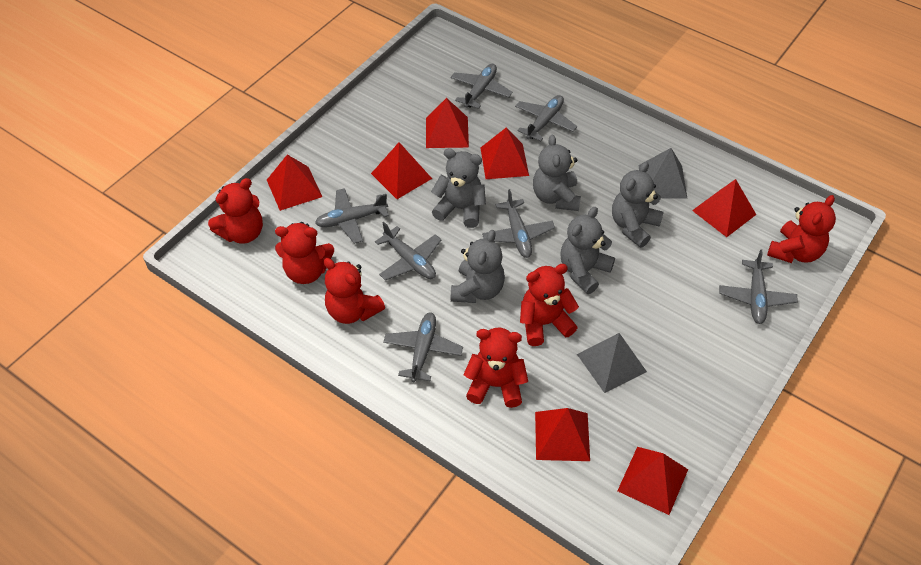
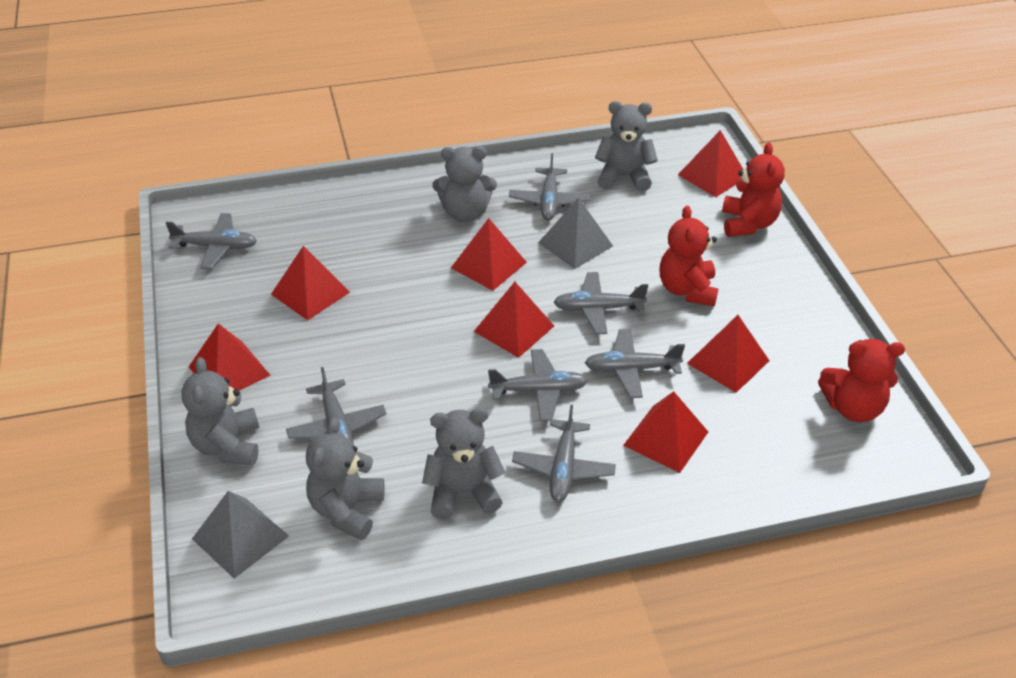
red teddy bear: 6 -> 3

